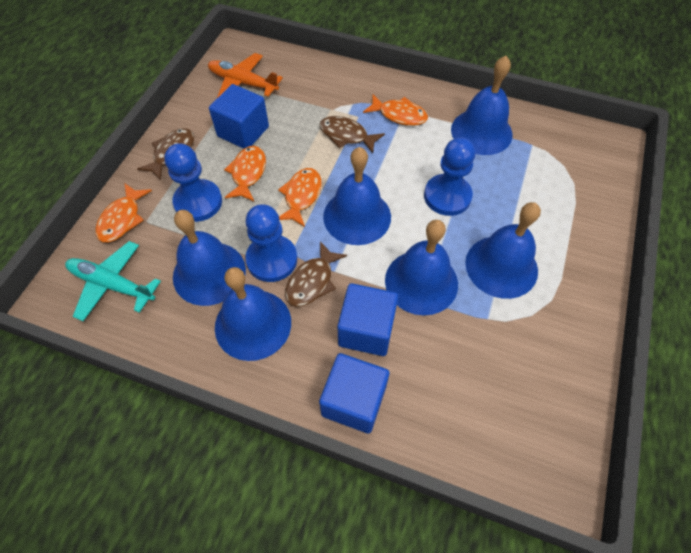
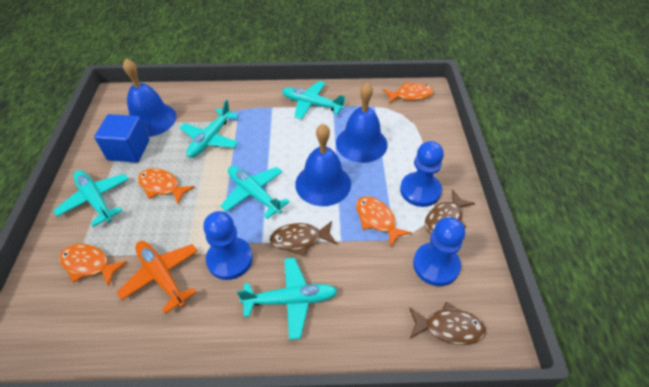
blue bell: 6 -> 3
blue cube: 3 -> 1
turquoise plane: 1 -> 5

